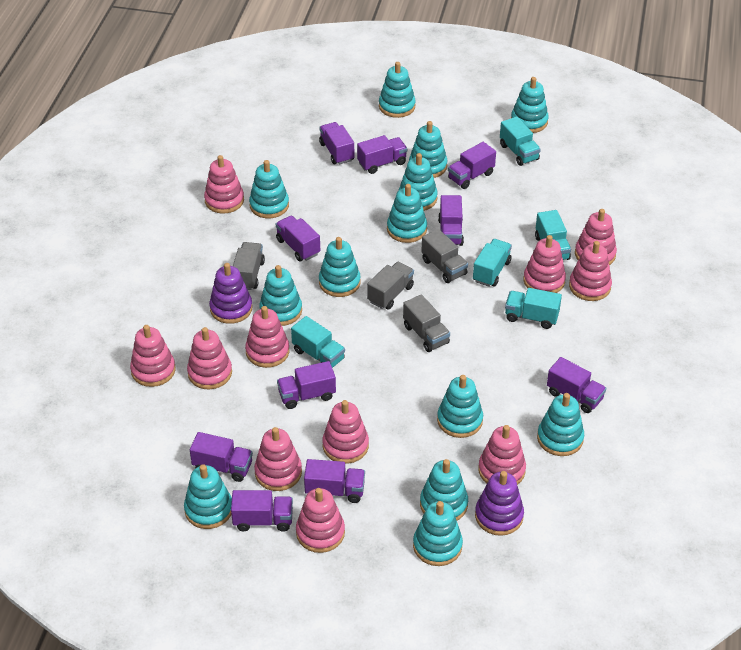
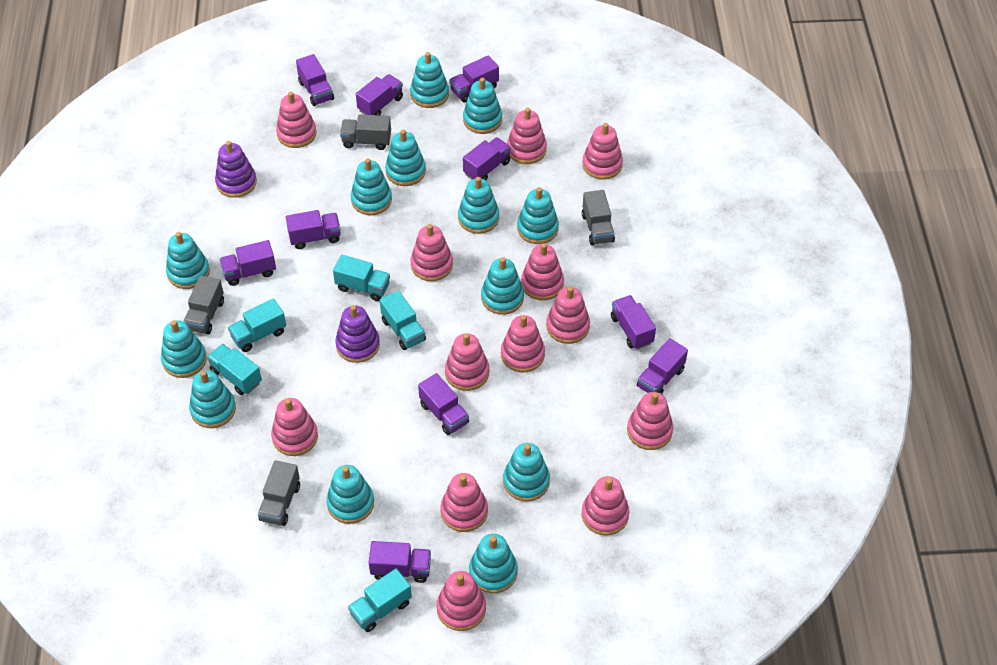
pink stacking toy: 11 -> 13

